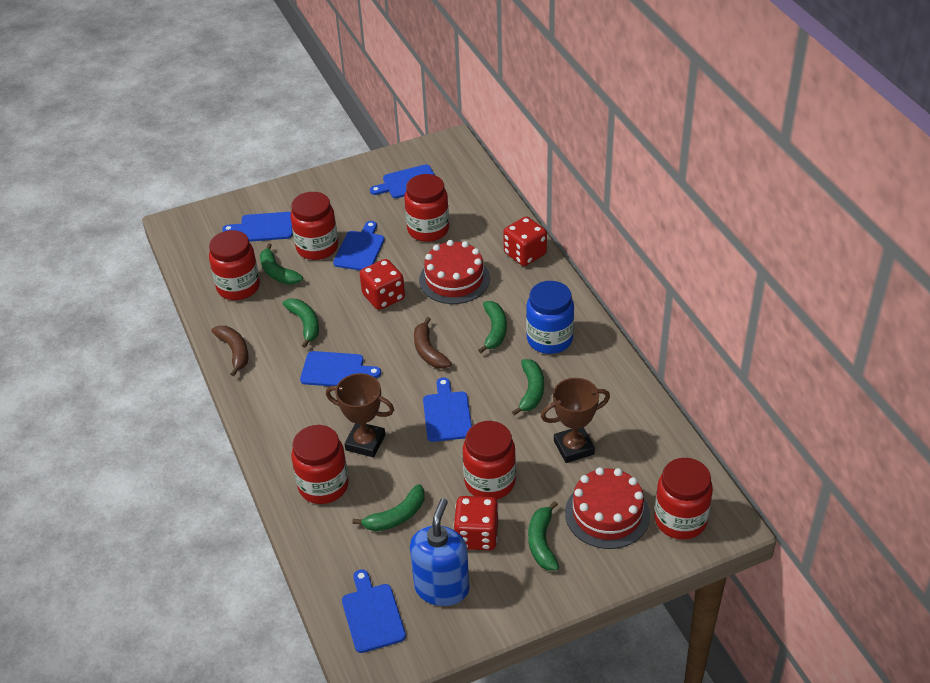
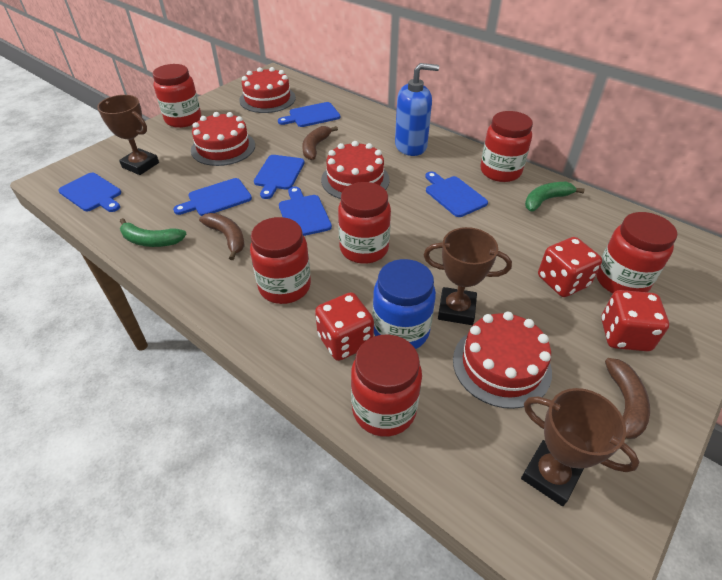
brown banana: 2 -> 3
brown trophy: 2 -> 3
green banana: 6 -> 2
red cake: 2 -> 4

